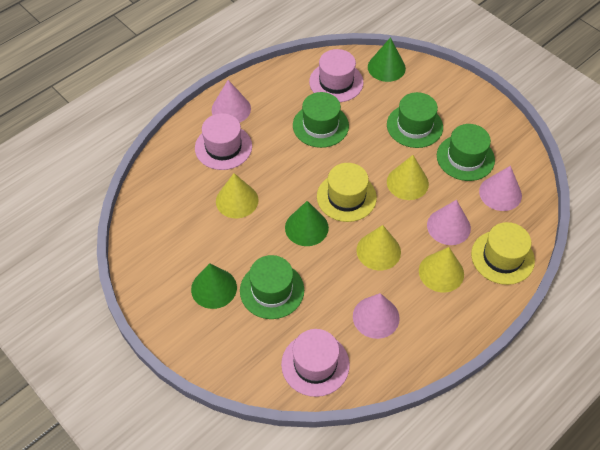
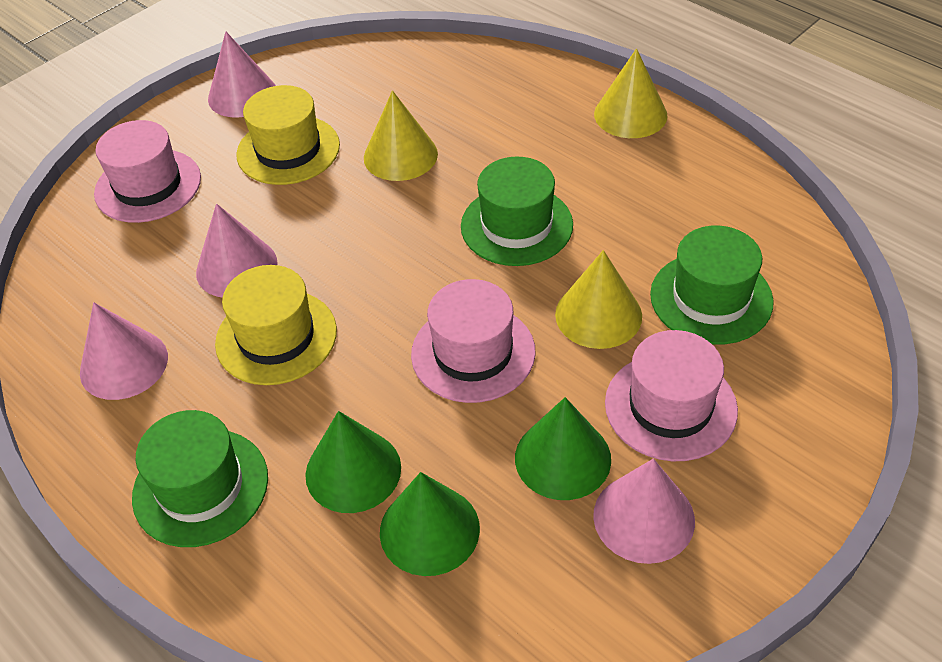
green hat: 4 -> 3
yellow cone: 4 -> 3

